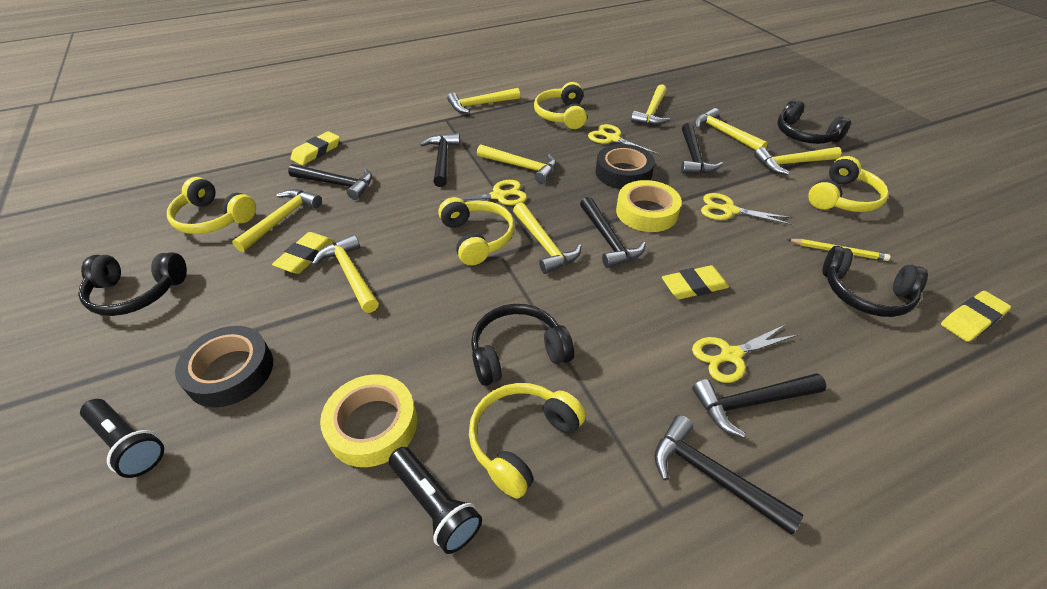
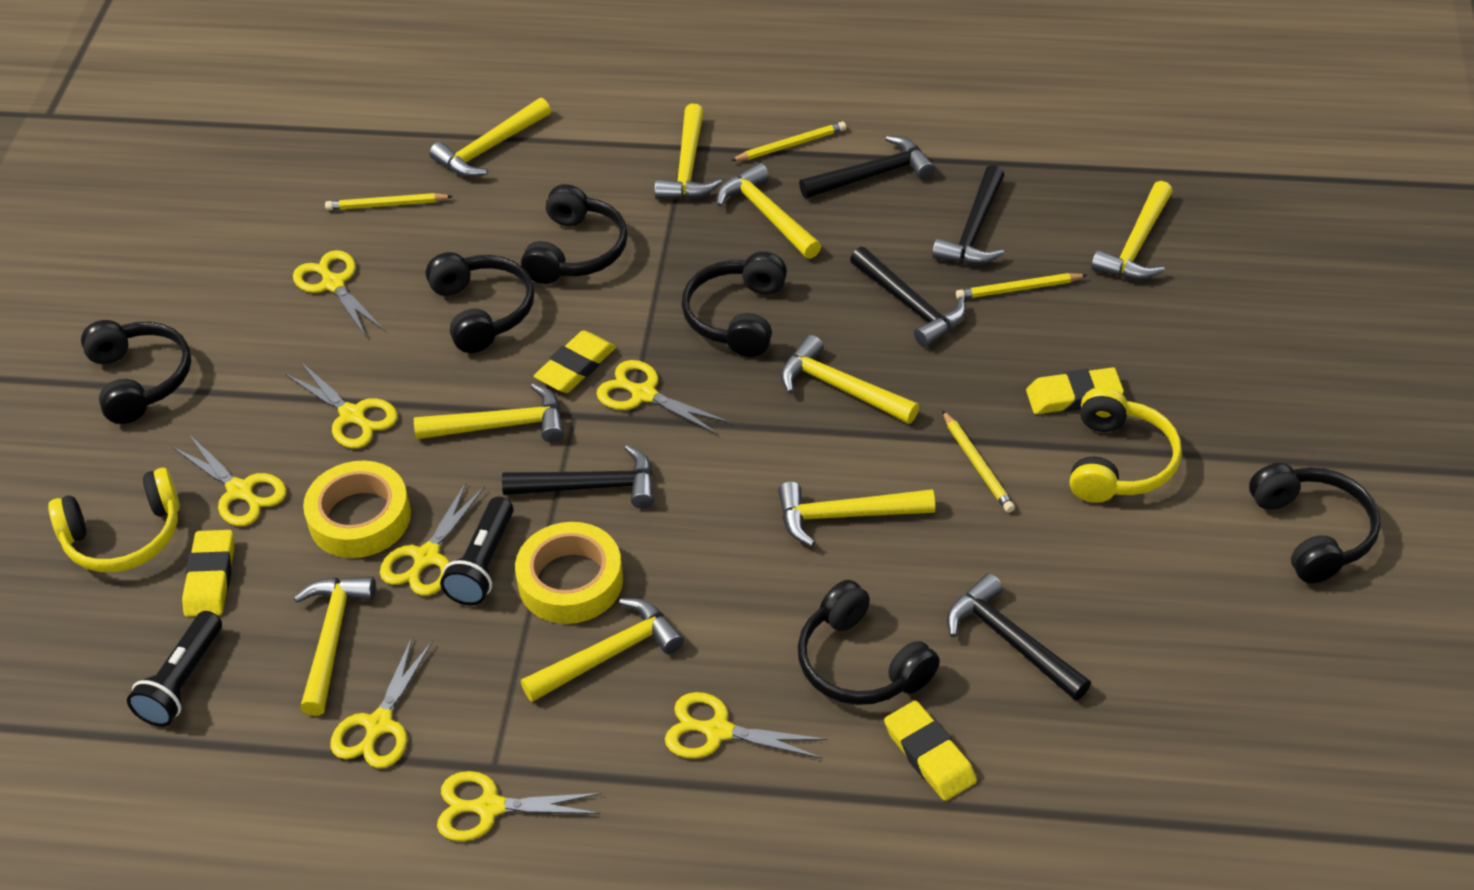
black hammer: 6 -> 5
black headphones: 4 -> 6
black tape: 2 -> 0
yellow hammer: 8 -> 9
yellow headphones: 5 -> 2
yellow pencil: 1 -> 4
yellow scissors: 4 -> 8

